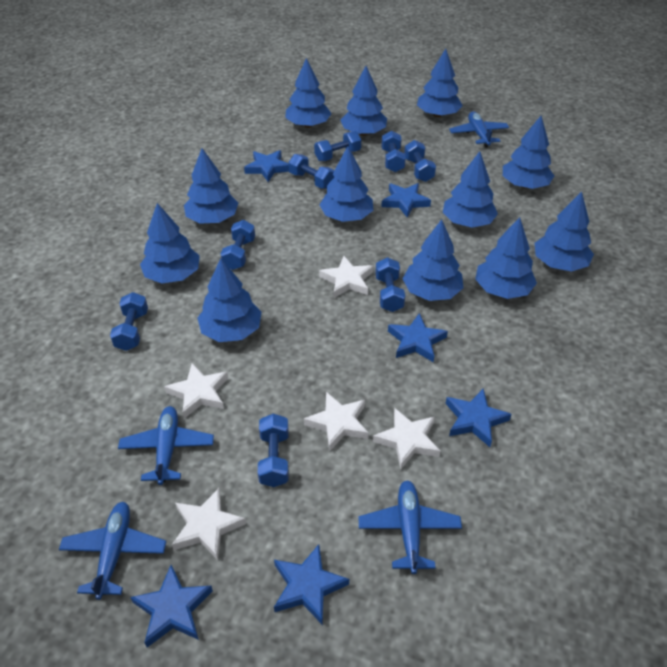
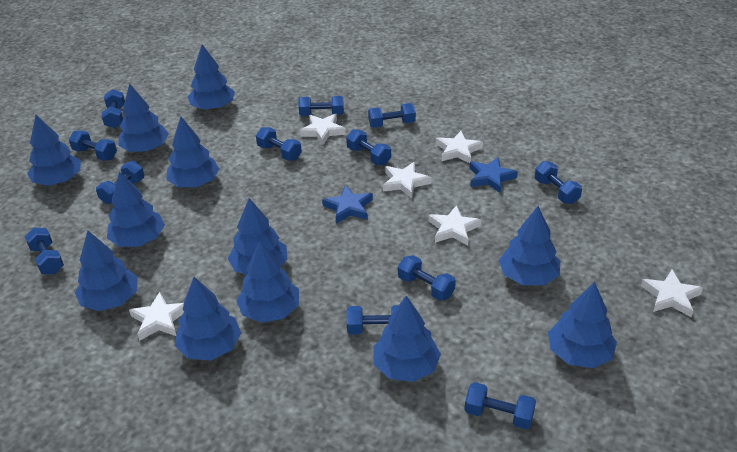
blue dumbbell: 8 -> 12
blue plane: 4 -> 0
blue star: 6 -> 2
white star: 5 -> 6

